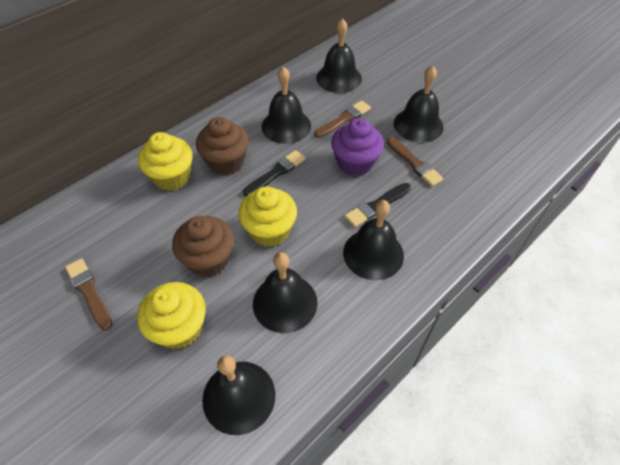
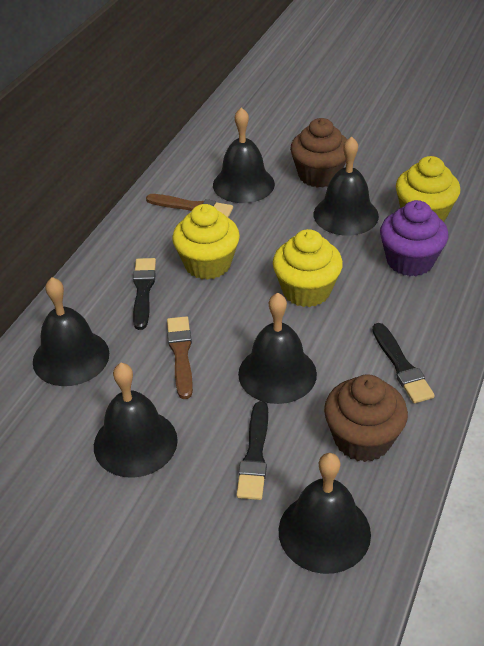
black brush: 2 -> 3
brown brush: 3 -> 2

